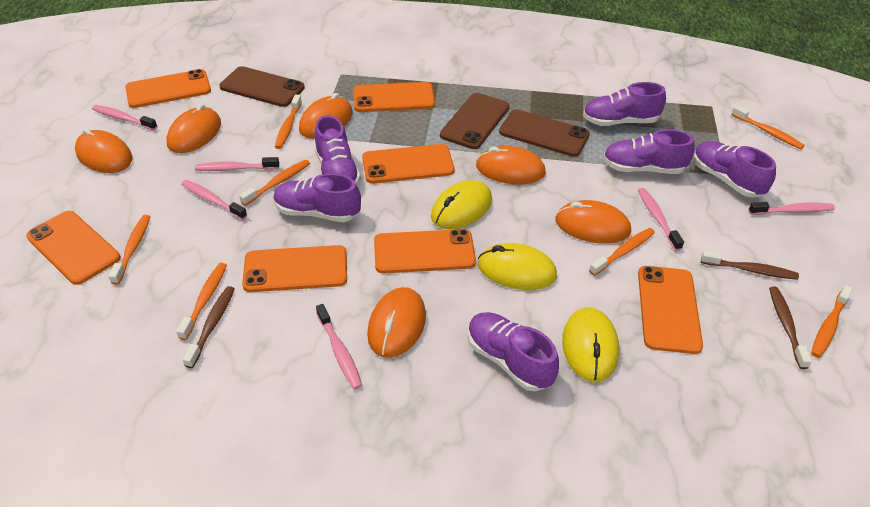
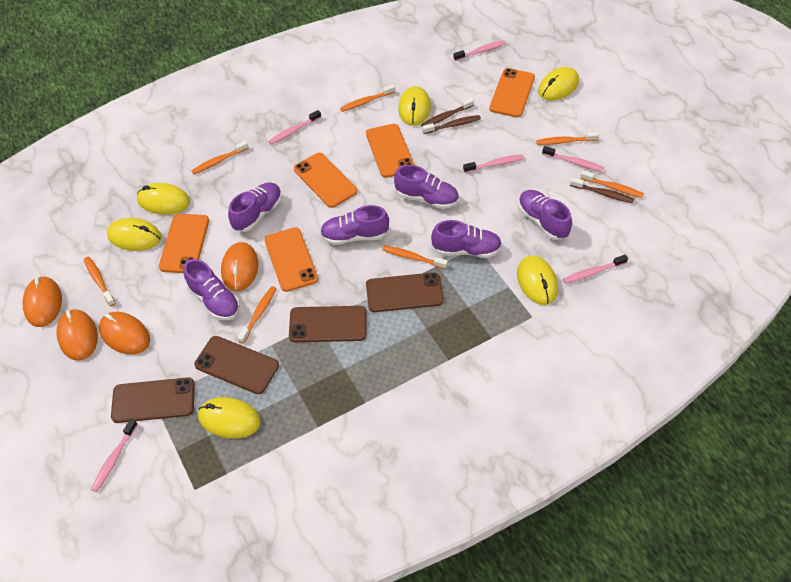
brown phone: 3 -> 4
orange mouse: 6 -> 4
orange phone: 7 -> 5
yellow mouse: 3 -> 6

